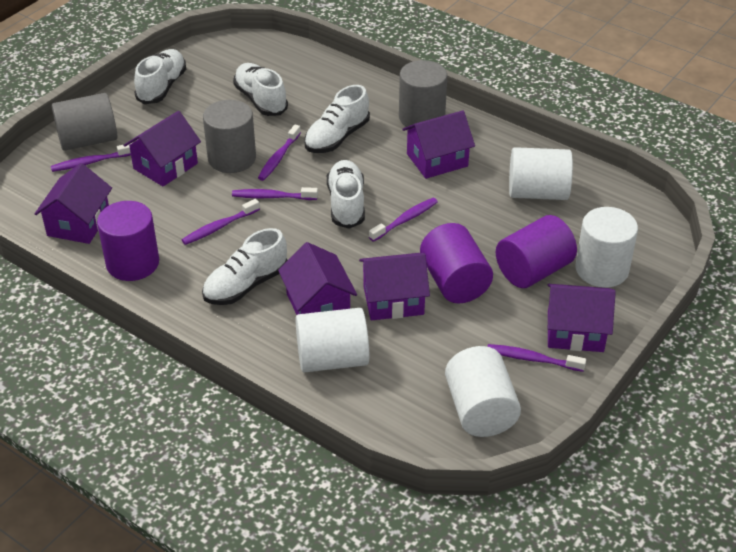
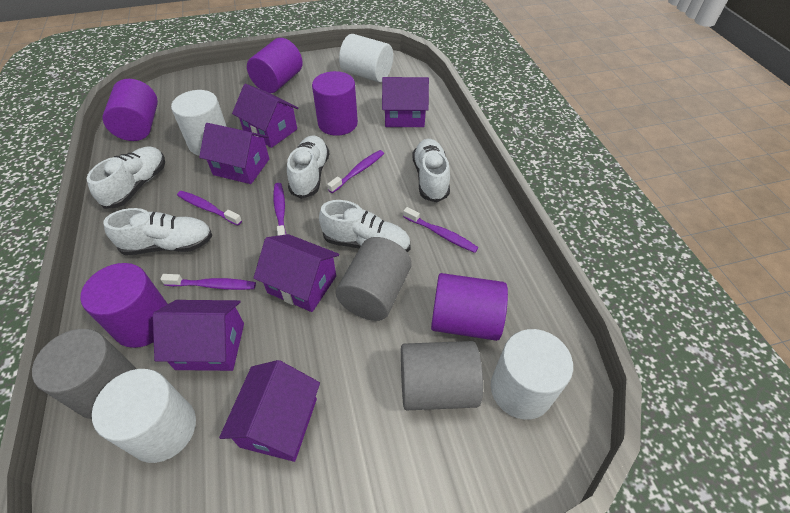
purple cylinder: 3 -> 5
purple toothbrush: 6 -> 5

